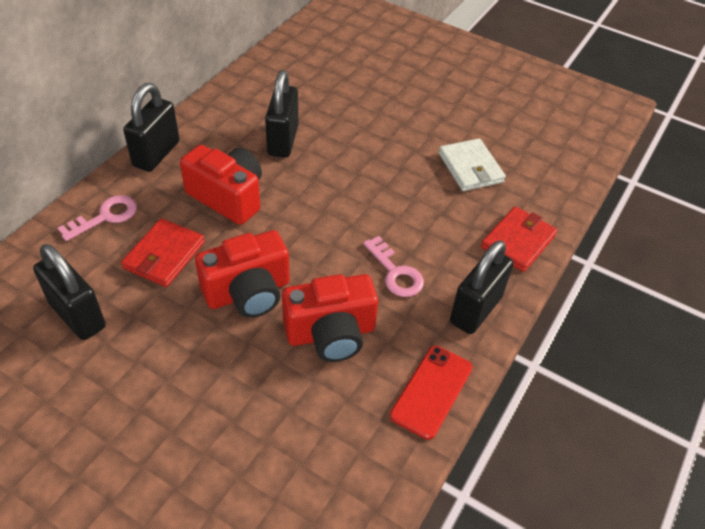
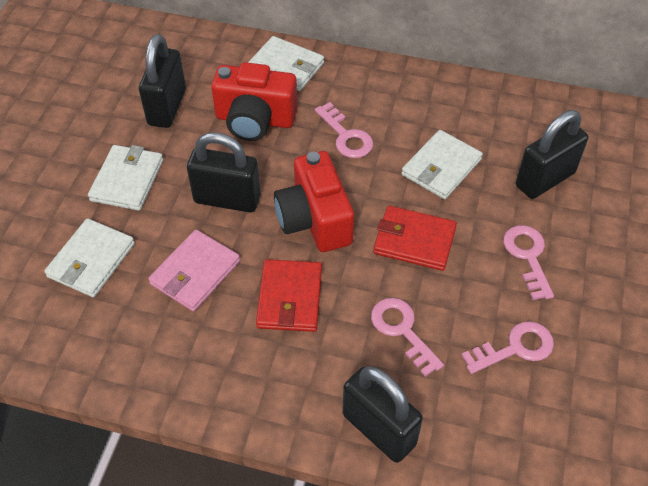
pink key: 2 -> 4
pink wallet: 0 -> 1
red camera: 3 -> 2
red phone: 1 -> 0
white wallet: 1 -> 4

